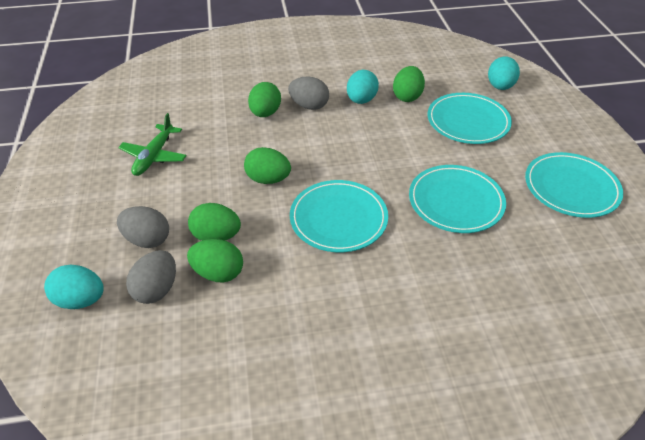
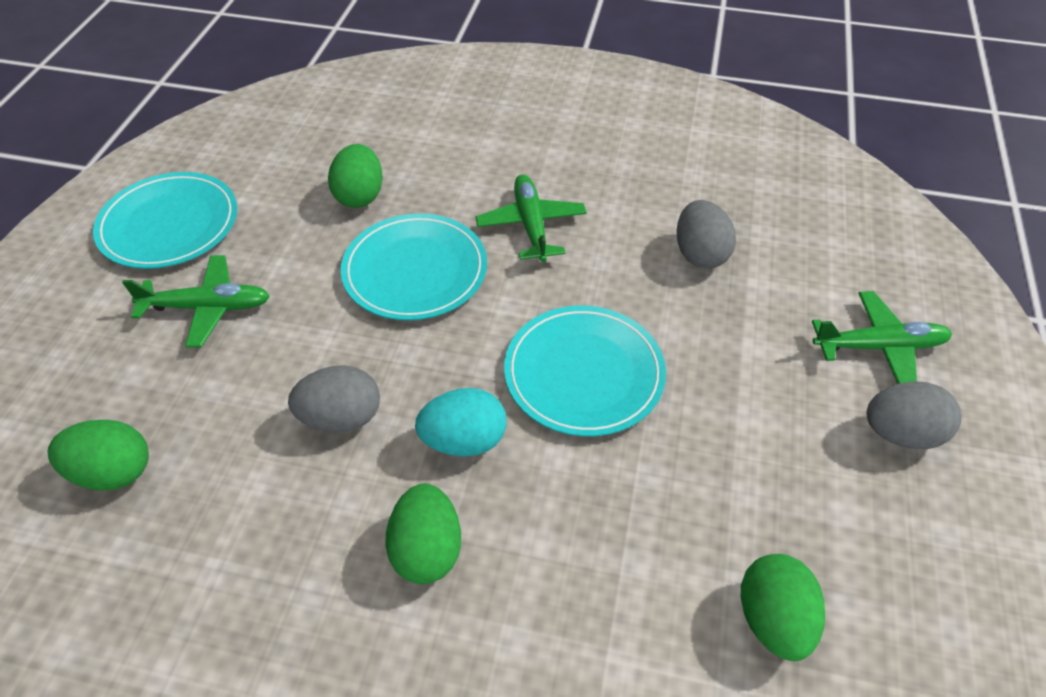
green egg: 5 -> 4
green plane: 1 -> 3
turquoise egg: 3 -> 1
turquoise plate: 4 -> 3

